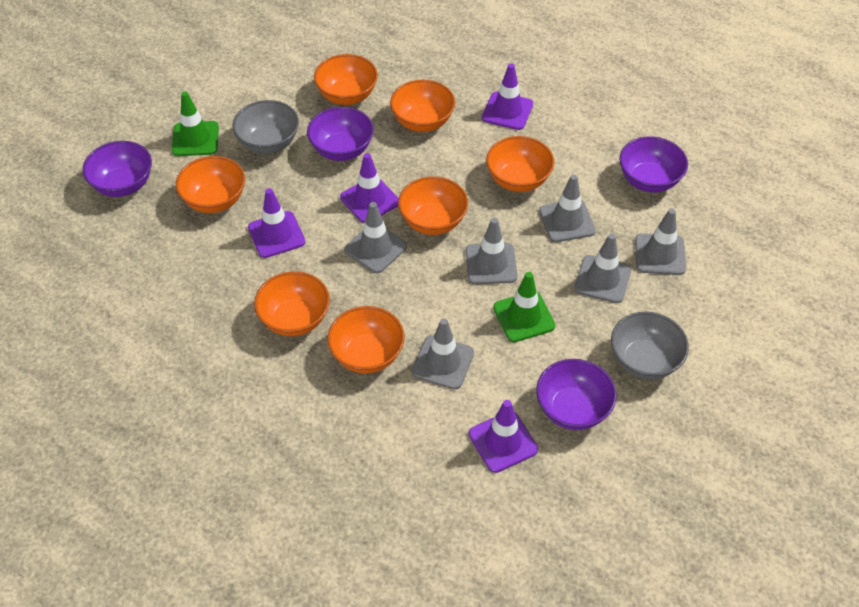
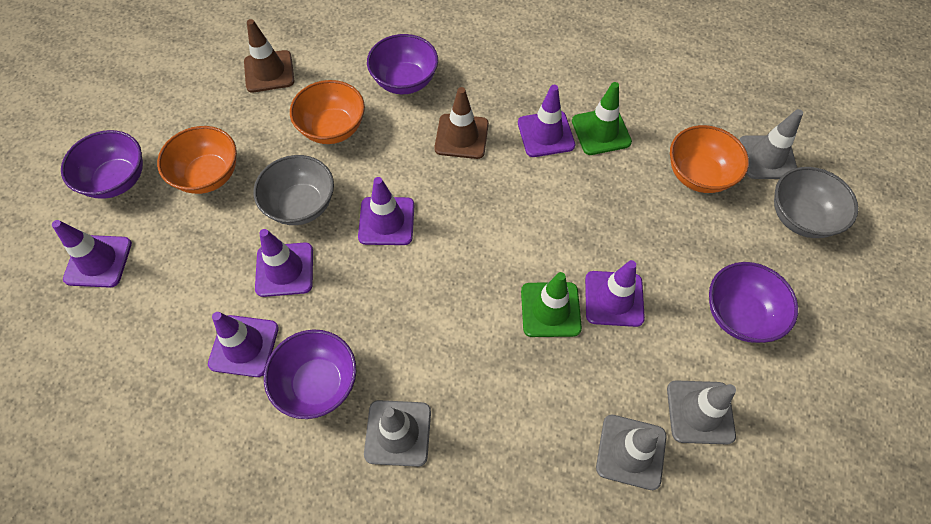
brown traffic cone: 0 -> 2
grey traffic cone: 6 -> 4
orange bowl: 7 -> 3
purple traffic cone: 4 -> 6

